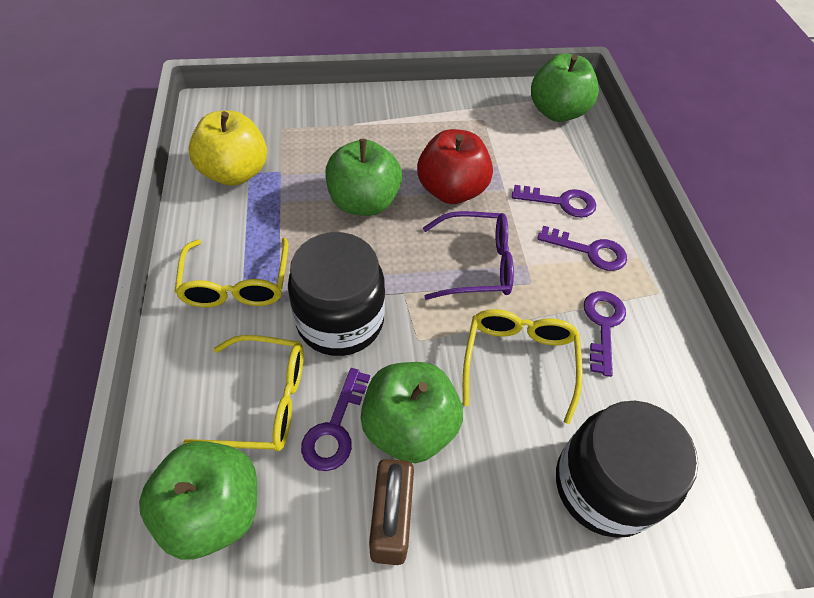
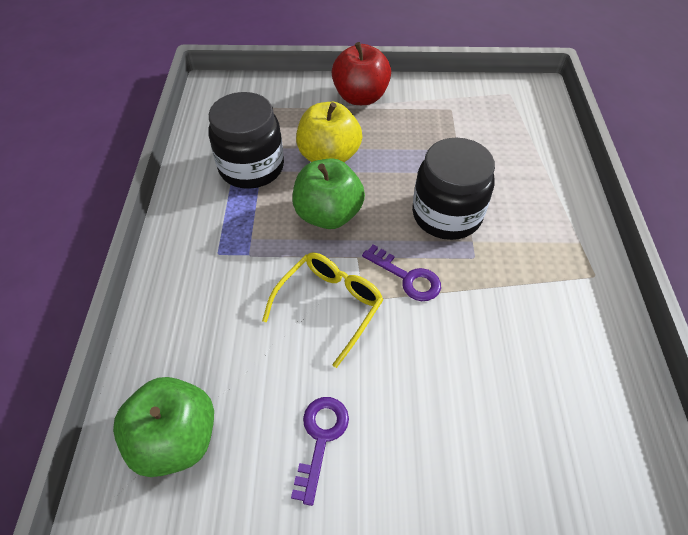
brown padlock: 1 -> 0
green apple: 4 -> 2
purple glasses: 1 -> 0
purple key: 4 -> 2
yellow glasses: 3 -> 1

